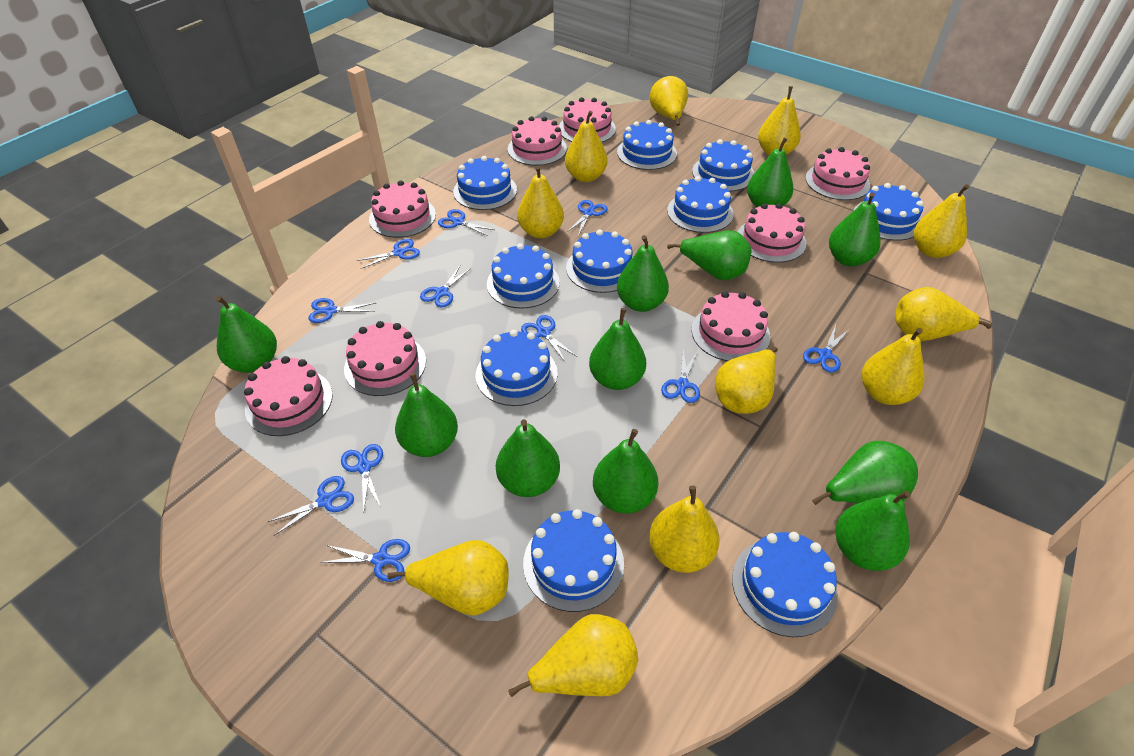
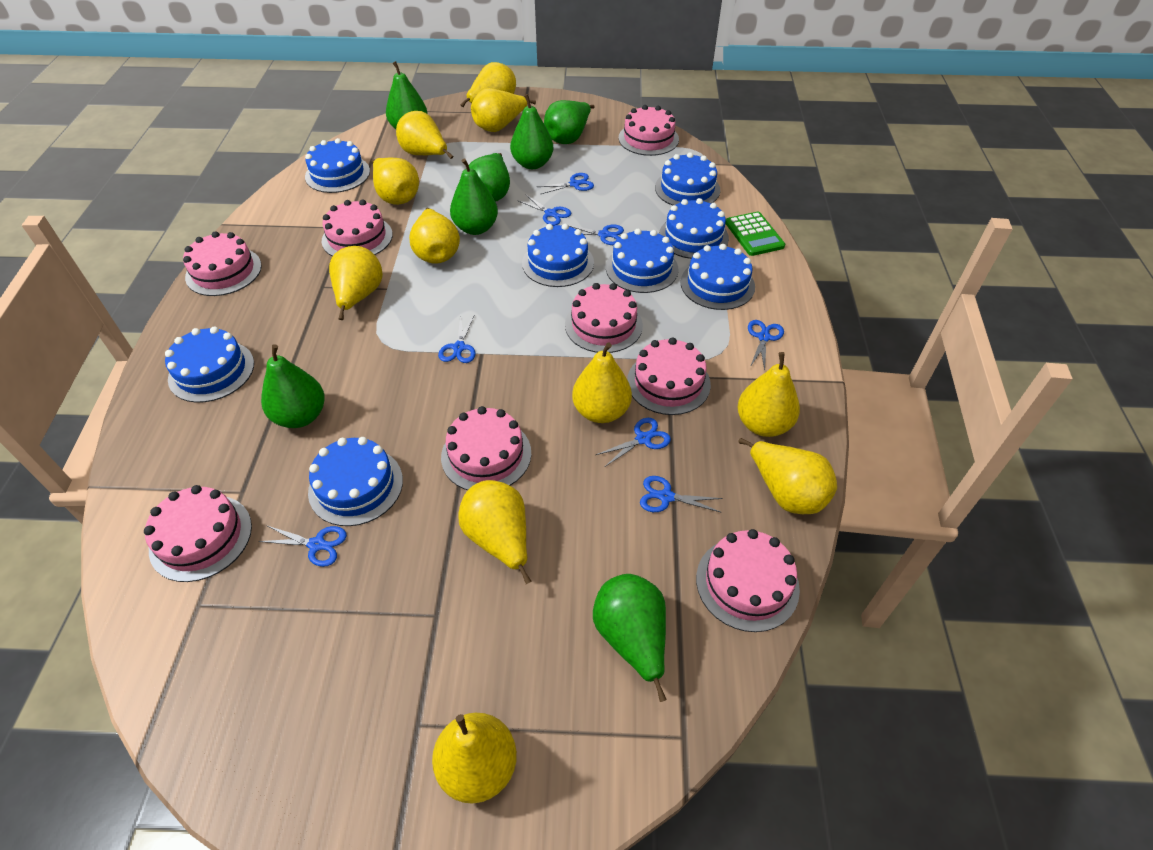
blue cake: 10 -> 8
blue scissors: 11 -> 8
green calculator: 0 -> 1
green pear: 11 -> 7

